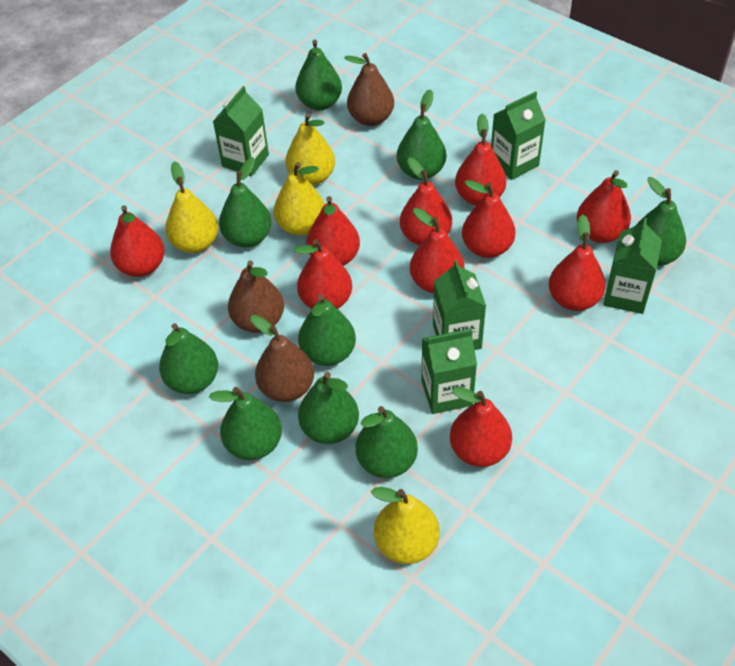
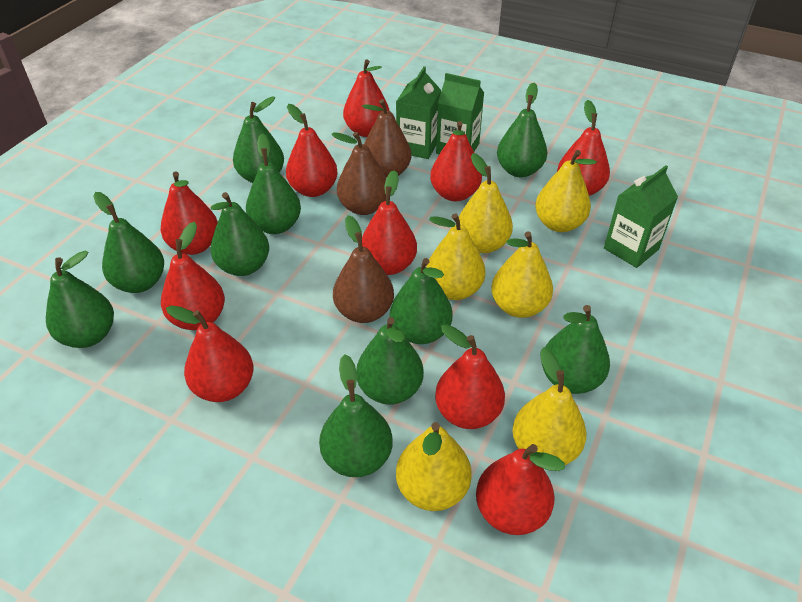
green carton: 5 -> 3
green pear: 9 -> 10
yellow pear: 4 -> 6

